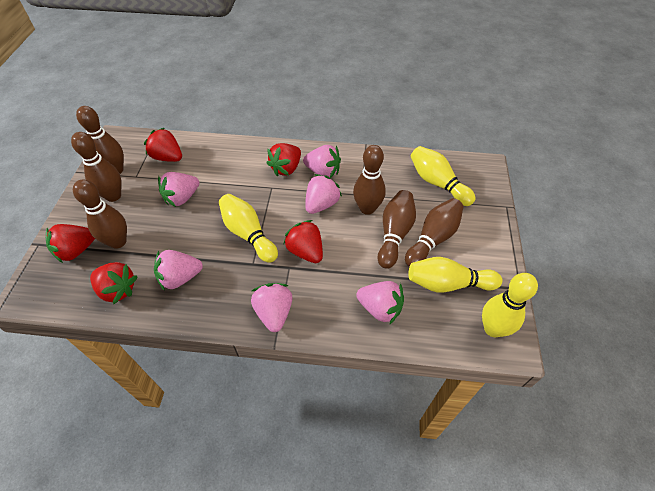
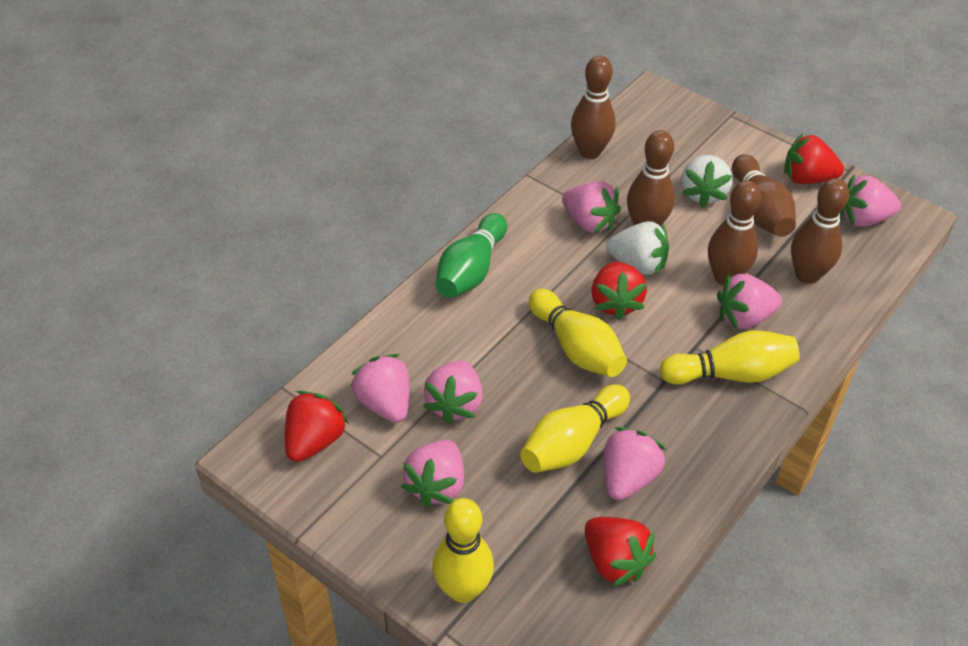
brown bowling pin: 6 -> 5
green bowling pin: 0 -> 1
pink strawberry: 6 -> 7
red strawberry: 5 -> 4
white strawberry: 0 -> 2

